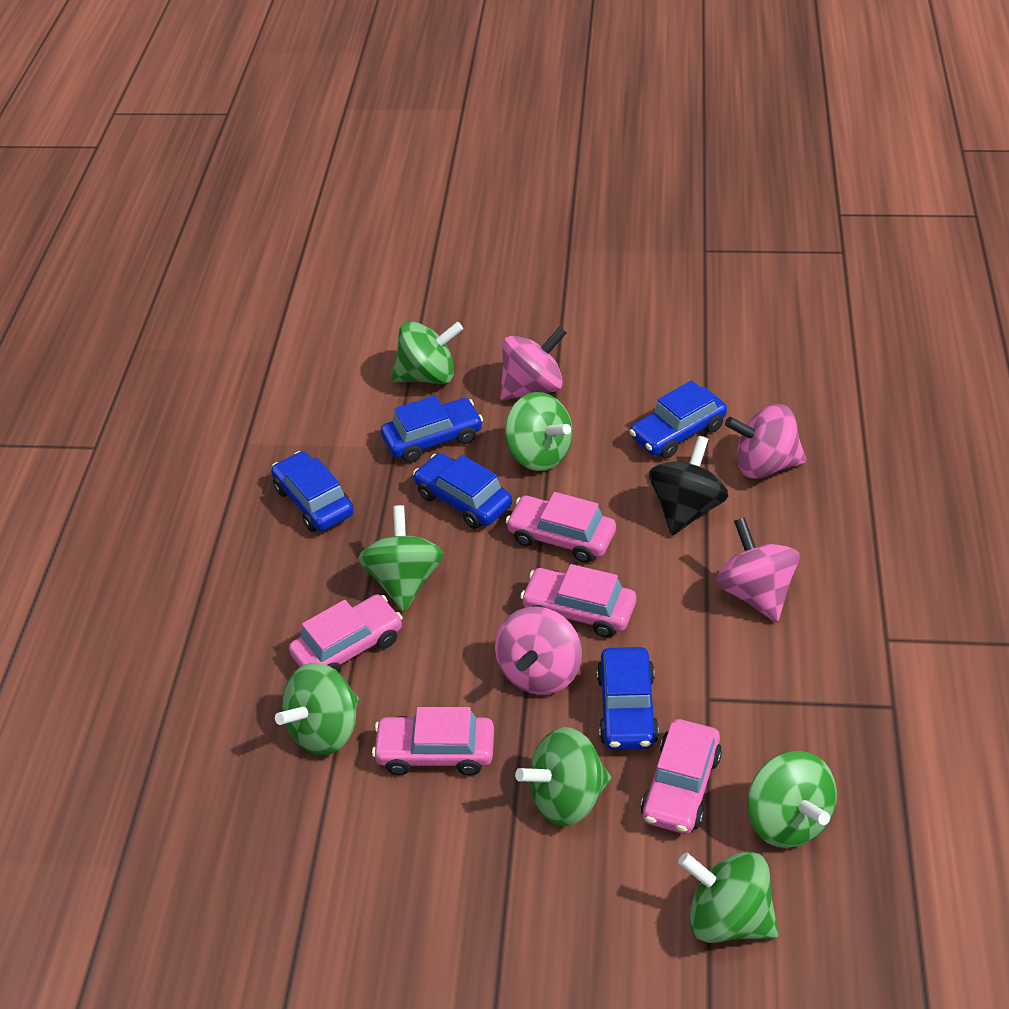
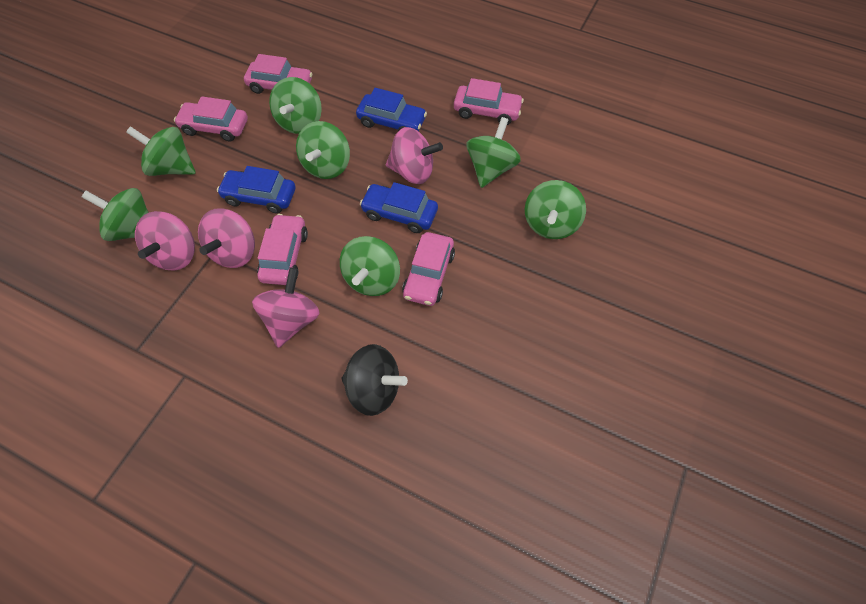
blue car: 5 -> 3

